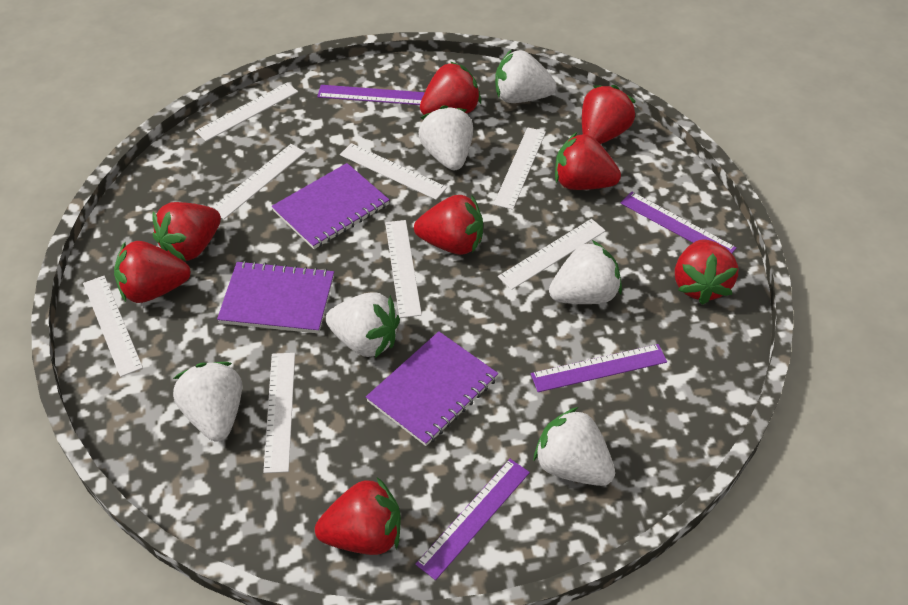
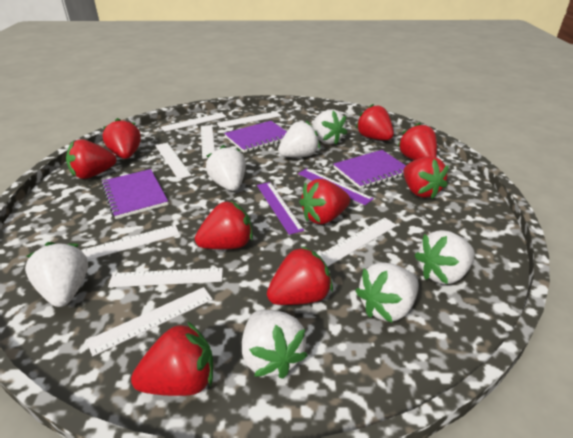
purple ruler: 4 -> 2
red strawberry: 8 -> 9
white strawberry: 6 -> 7

